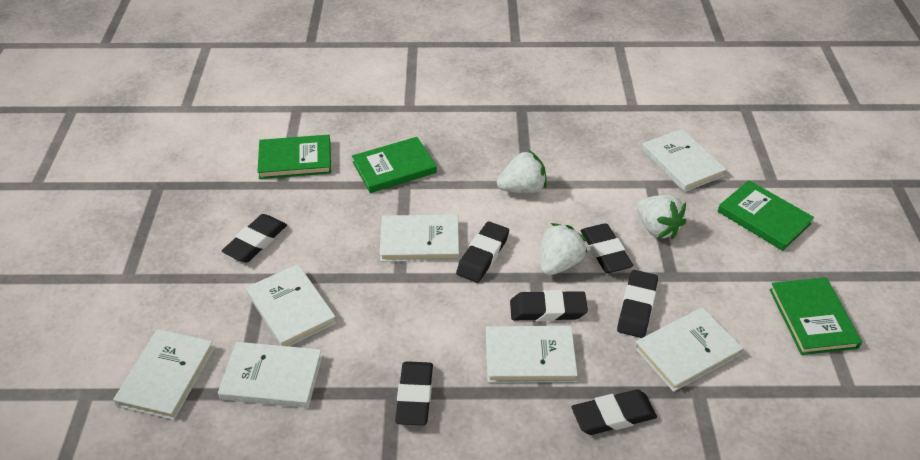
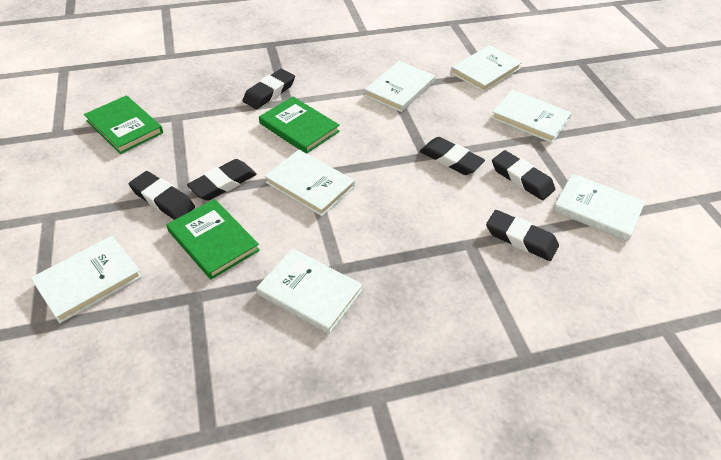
black eraser: 7 -> 6
green book: 4 -> 3
white strawberry: 3 -> 0

